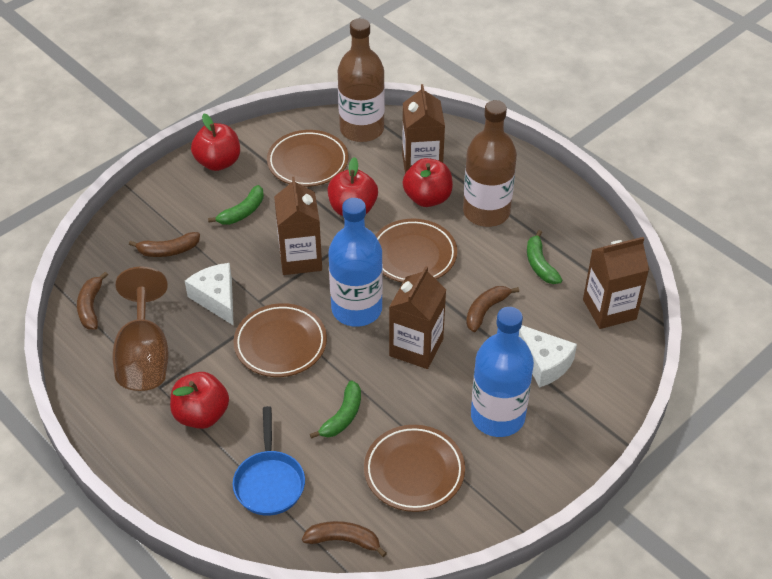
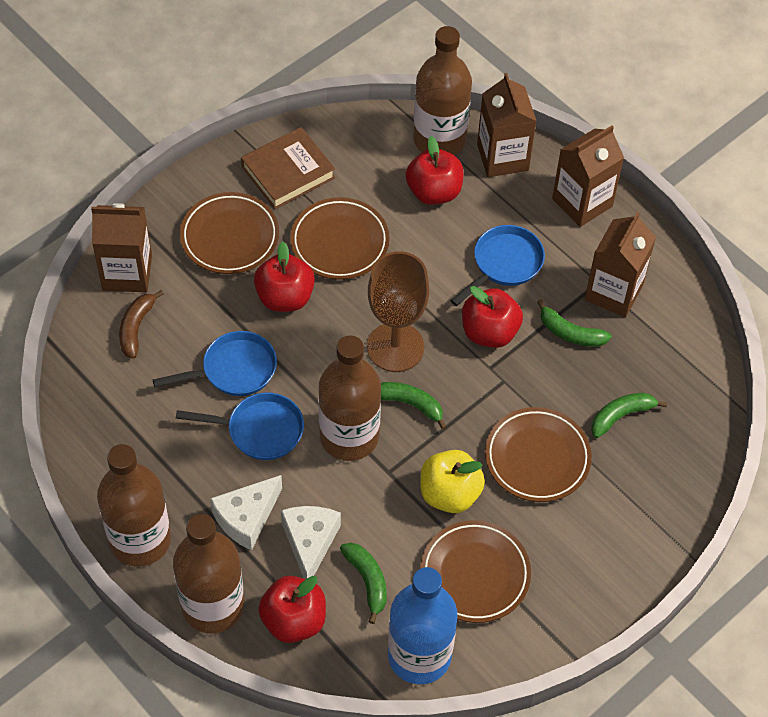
blue bottle: 2 -> 1
blue pan: 1 -> 3
brown banana: 4 -> 1
brown book: 0 -> 1
brown bottle: 2 -> 4
green banana: 3 -> 4
yellow apple: 0 -> 1

